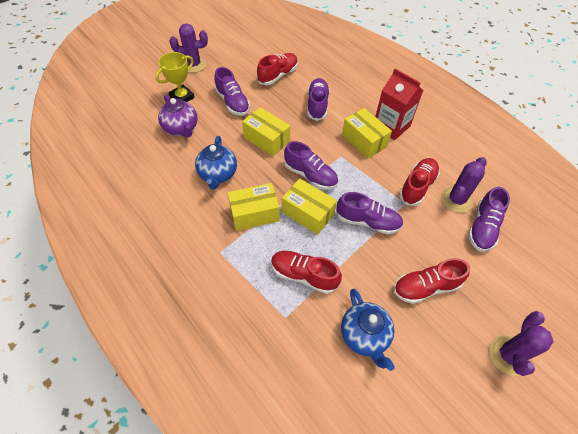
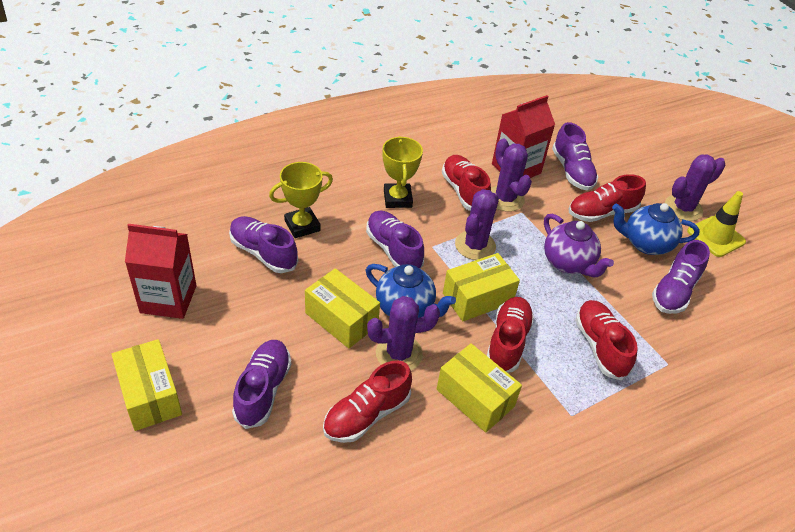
purple cactus: 3 -> 4
red carton: 1 -> 2
red shoe: 4 -> 5
yellow traffic cone: 0 -> 1
yellow trophy: 1 -> 2

